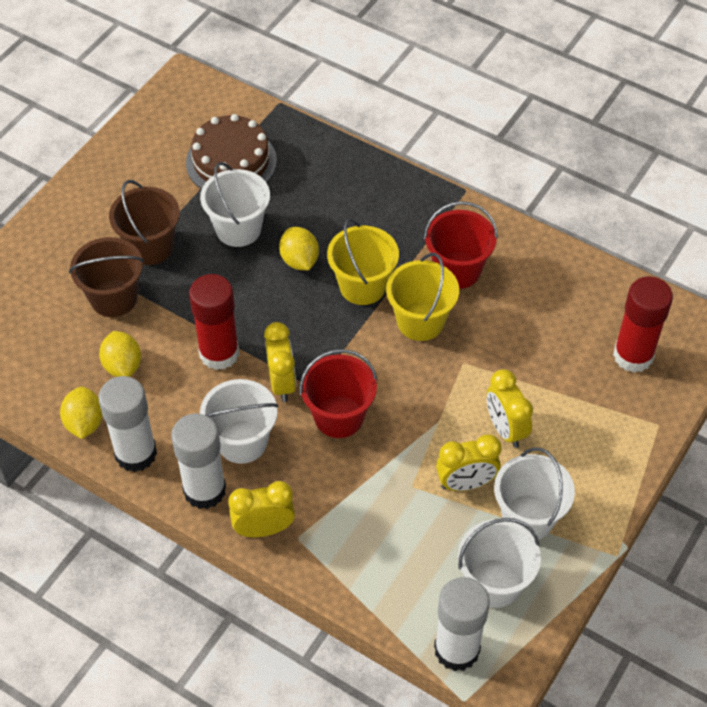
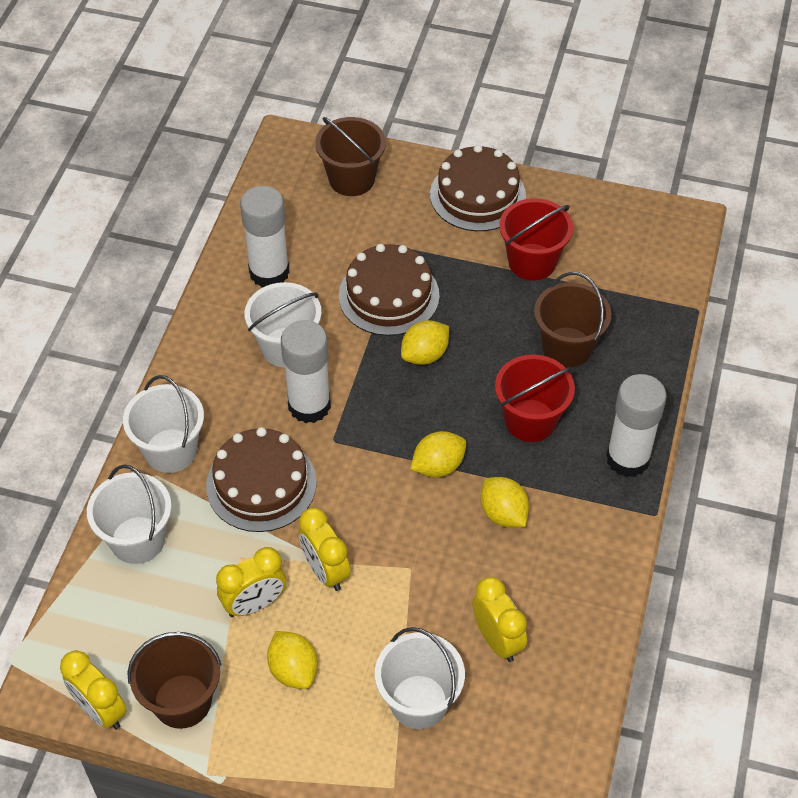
brown bucket: 2 -> 3
brown cake: 1 -> 3
red glue stick: 2 -> 0
yellow bucket: 2 -> 0
yellow lemon: 3 -> 4

